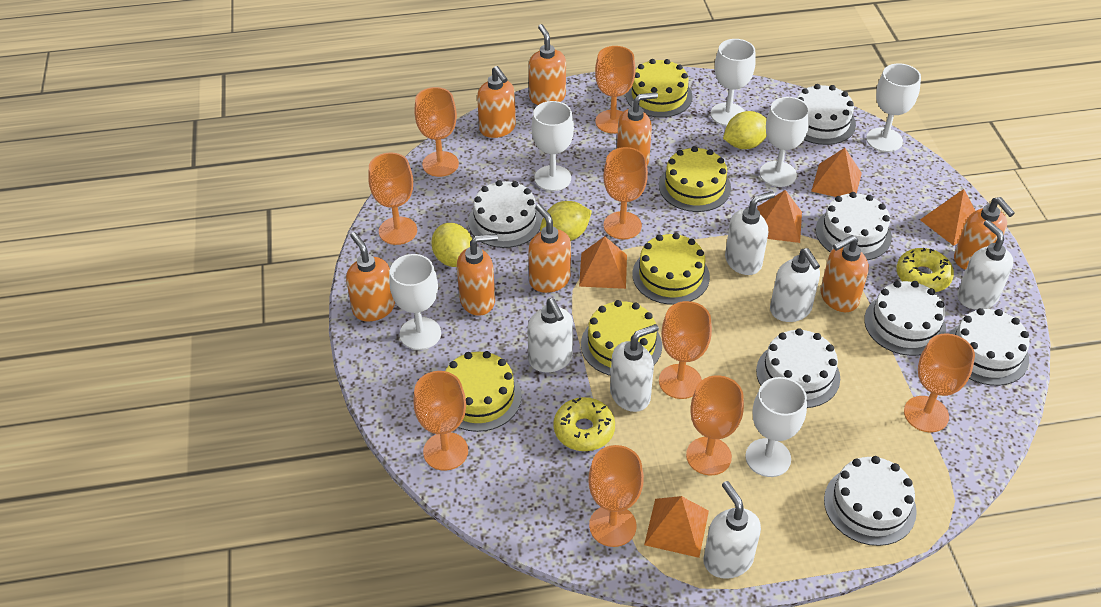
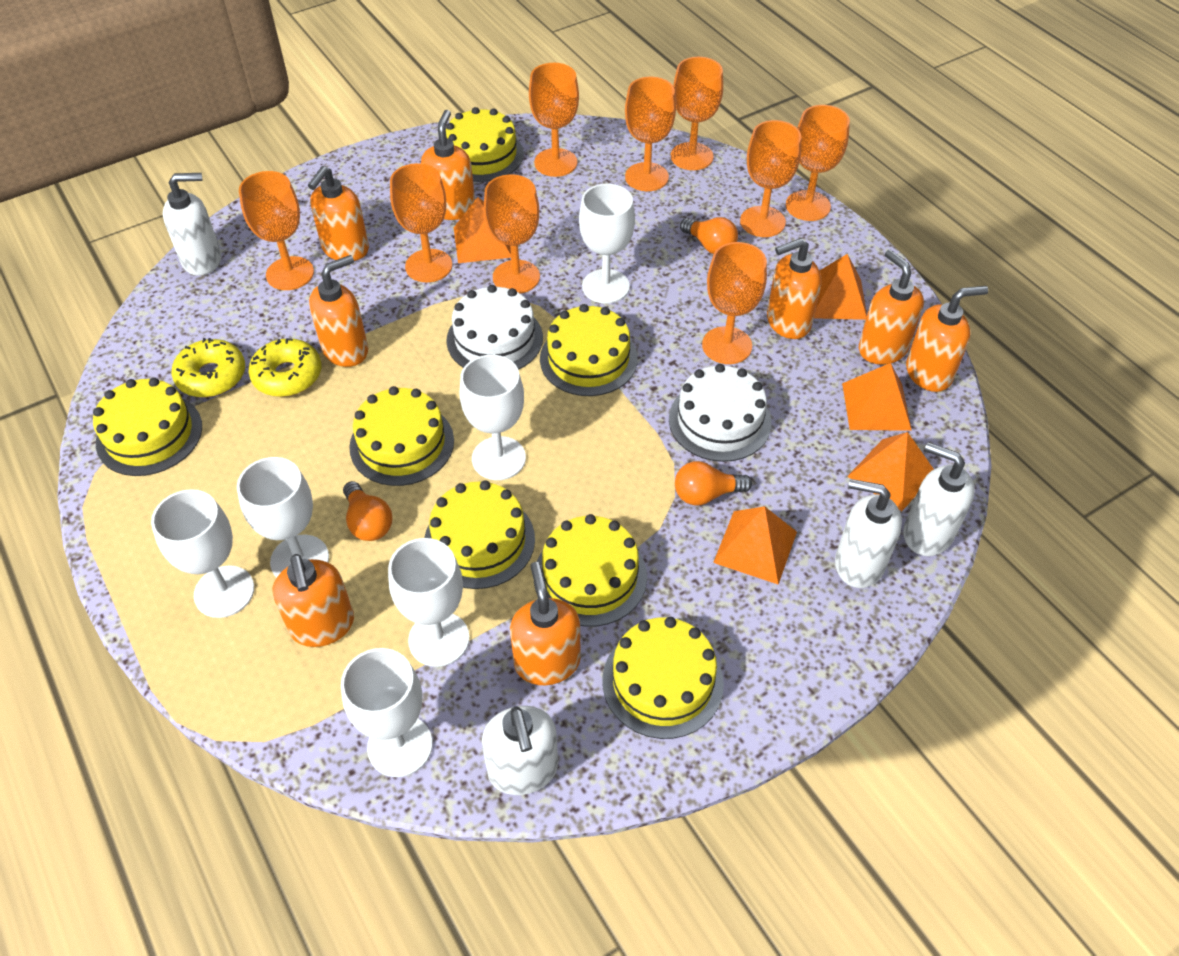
orange light bulb: 0 -> 3
white cake: 7 -> 2
white soap dispenser: 6 -> 4
yellow cake: 5 -> 7
yellow lemon: 3 -> 0

